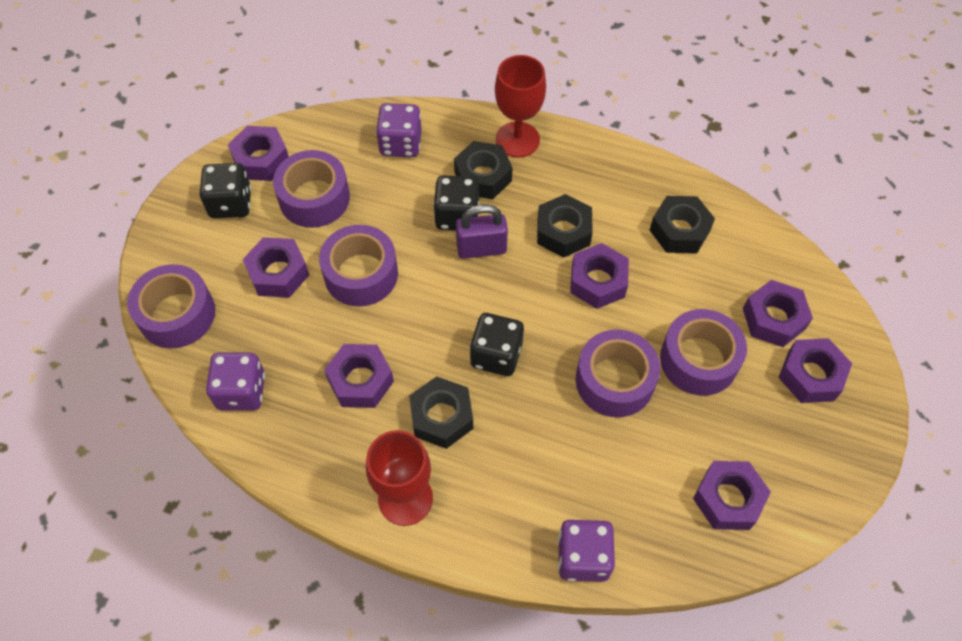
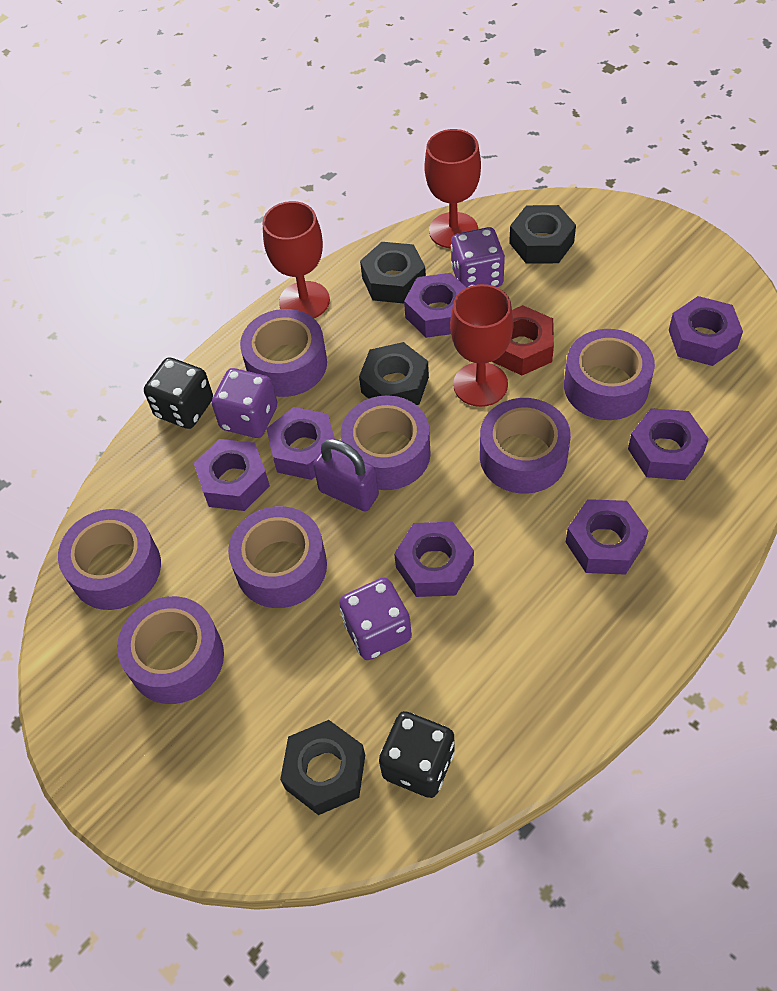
black dice: 3 -> 2
purple tape: 5 -> 7
red goblet: 2 -> 3
red nut: 0 -> 1

